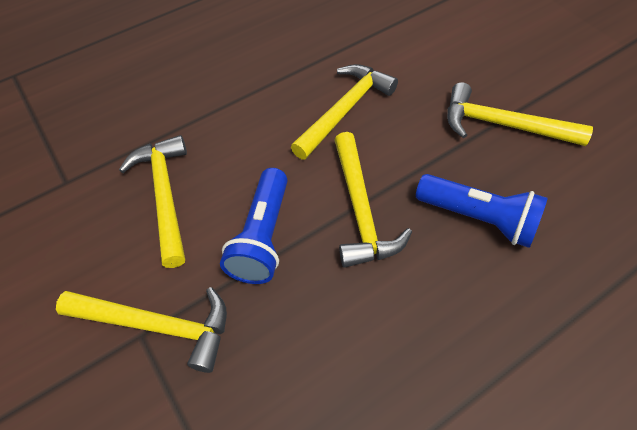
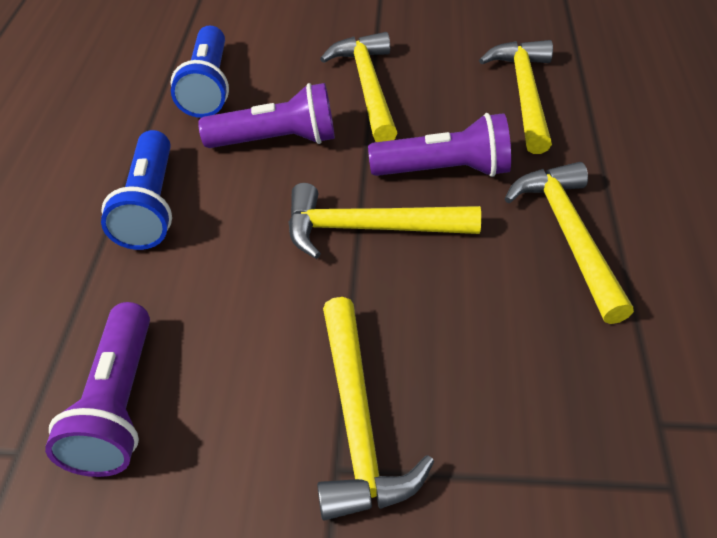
purple flashlight: 0 -> 3

